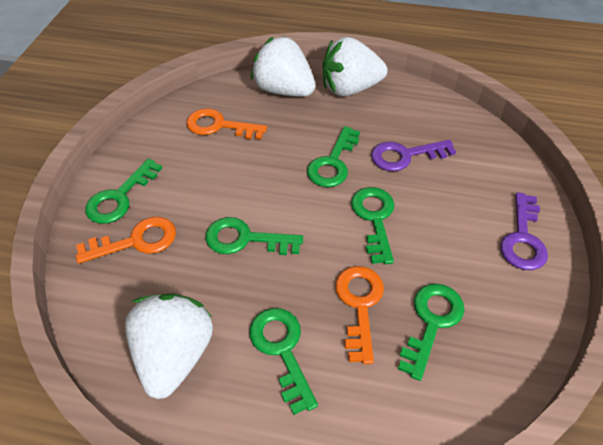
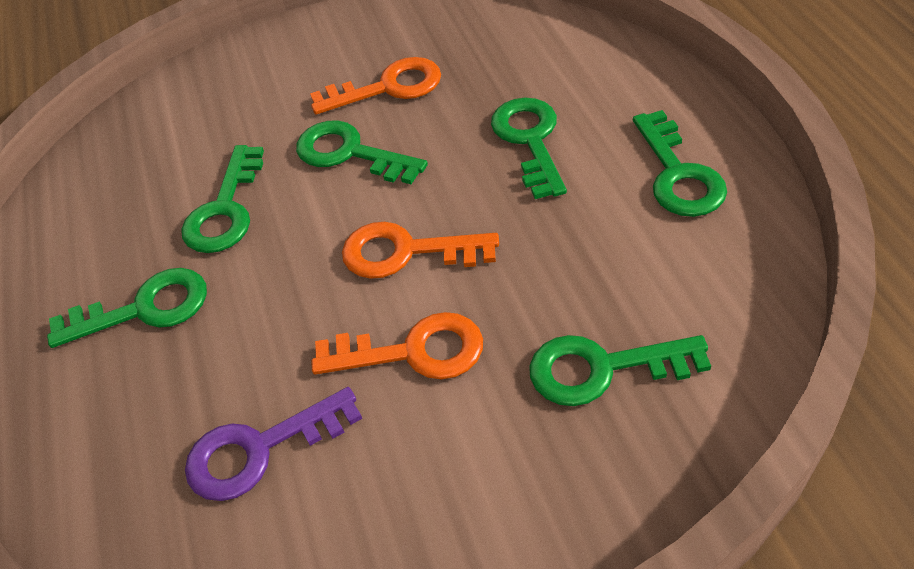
purple key: 2 -> 1
white strawberry: 3 -> 0

